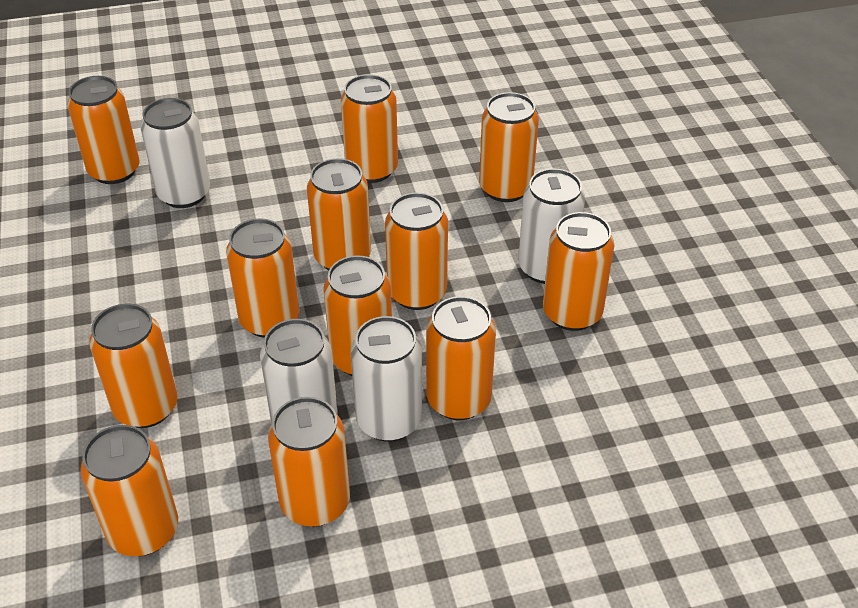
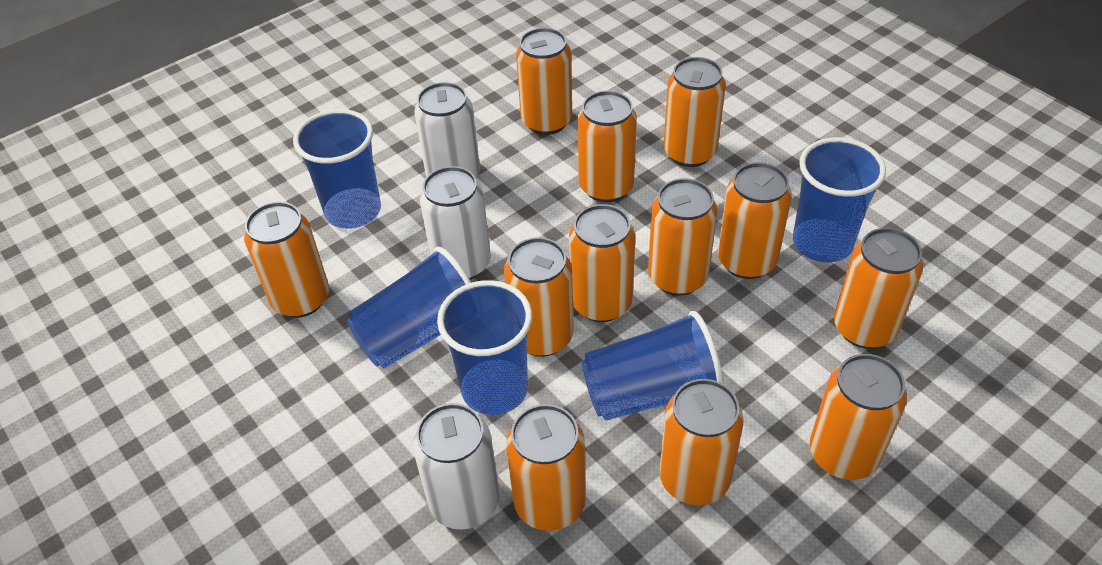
blue cup: 0 -> 5
white can: 4 -> 3

